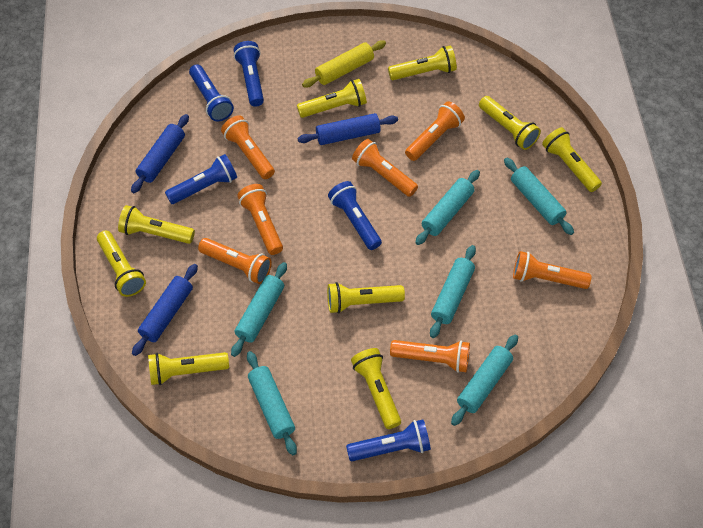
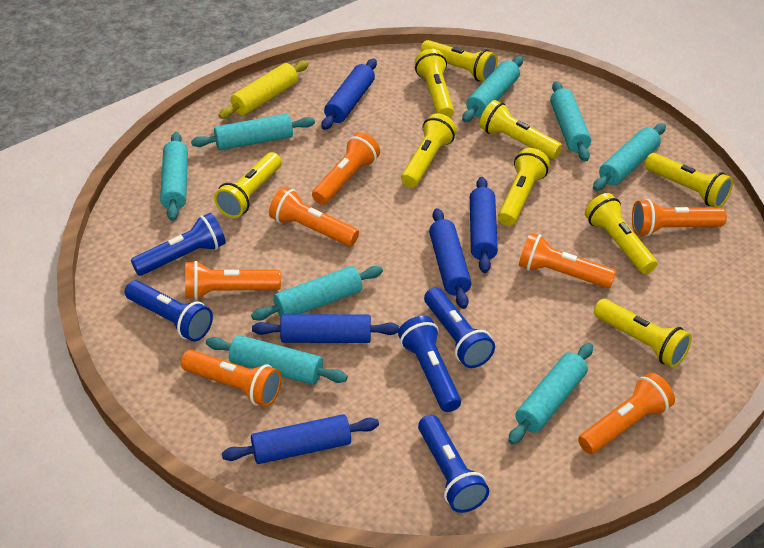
blue rolling pin: 3 -> 5
turquoise rolling pin: 6 -> 8

